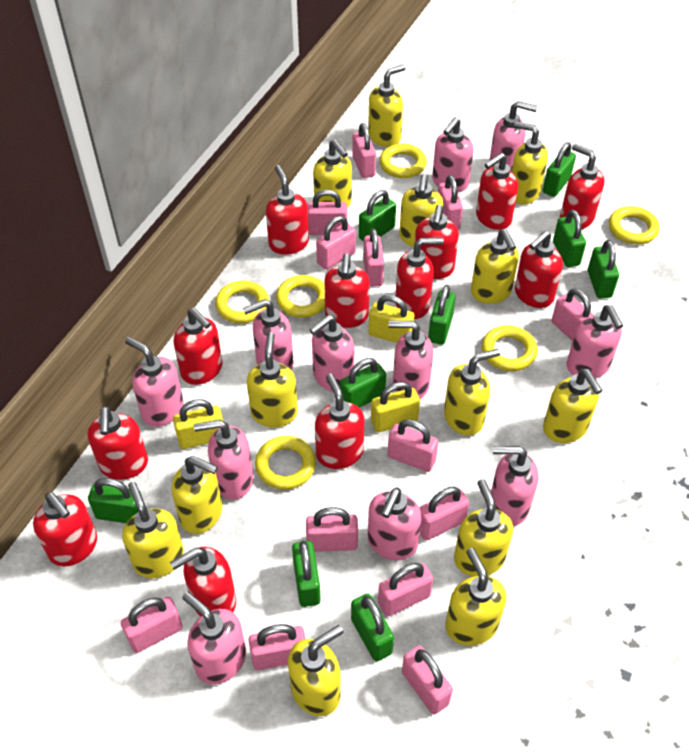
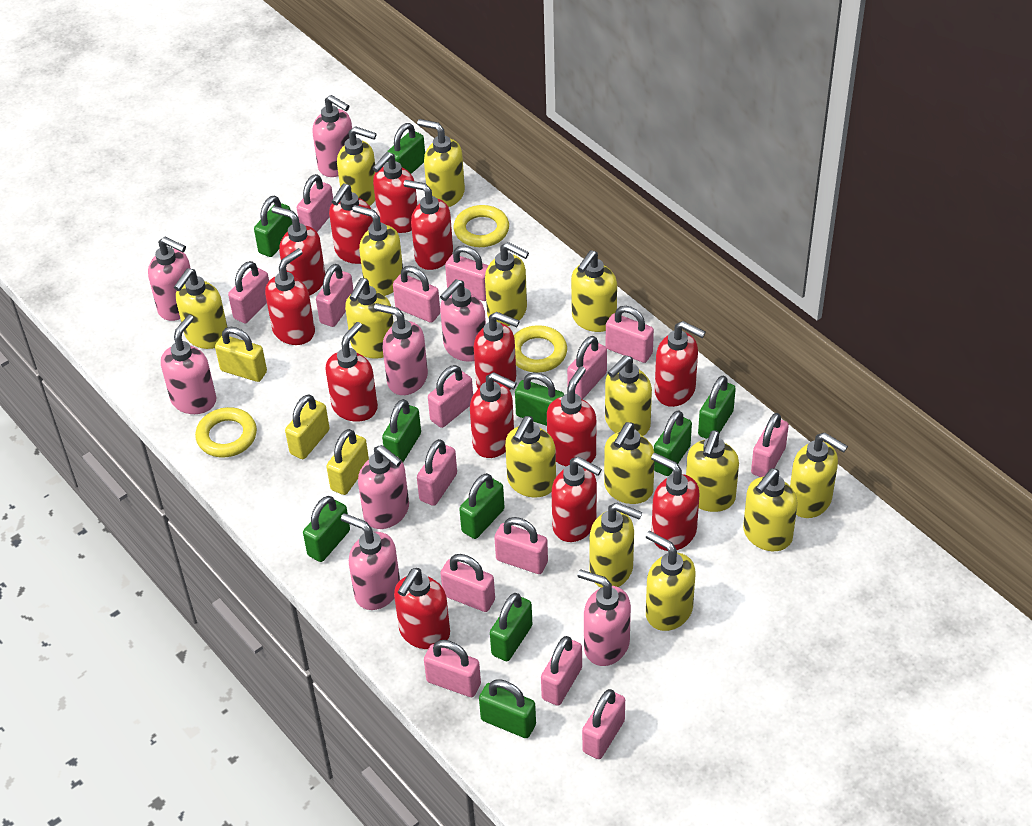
green padlock: 9 -> 10
pink padlock: 13 -> 15
pink soap dispenser: 11 -> 8
red soap dispenser: 12 -> 13
yellow ring: 6 -> 3
yellow soap dispenser: 13 -> 15

